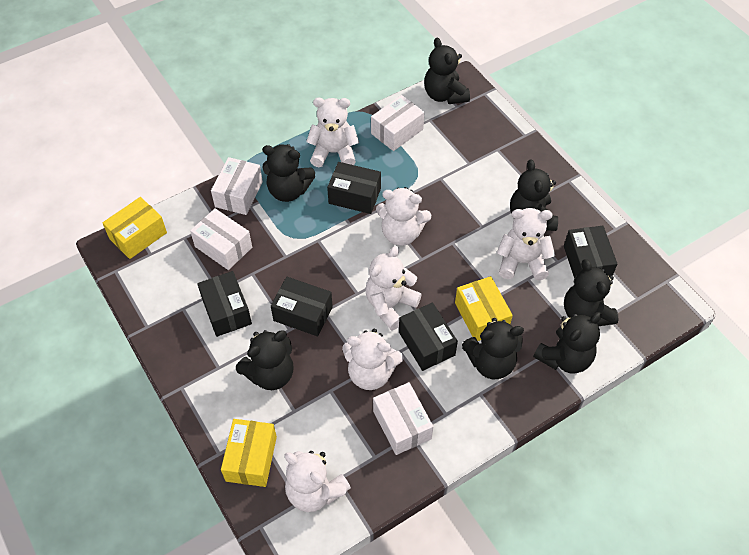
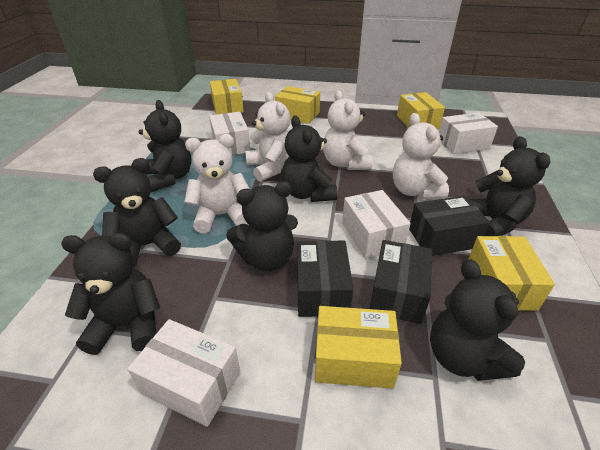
black box: 5 -> 3
white teddy bear: 6 -> 4
yellow box: 3 -> 5

